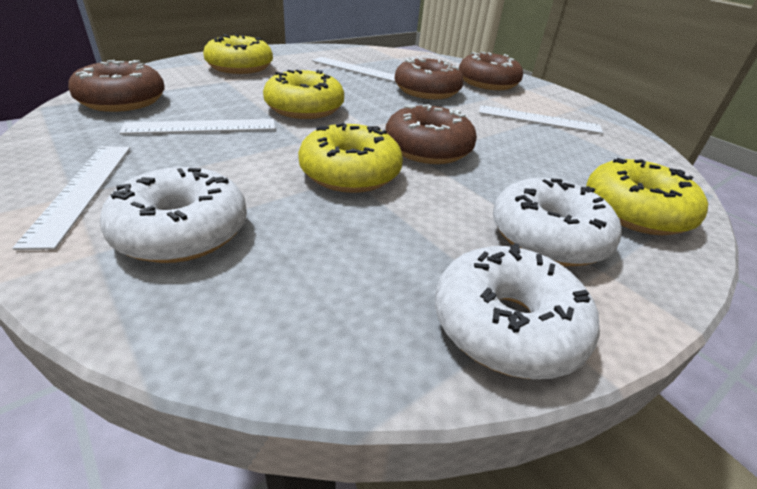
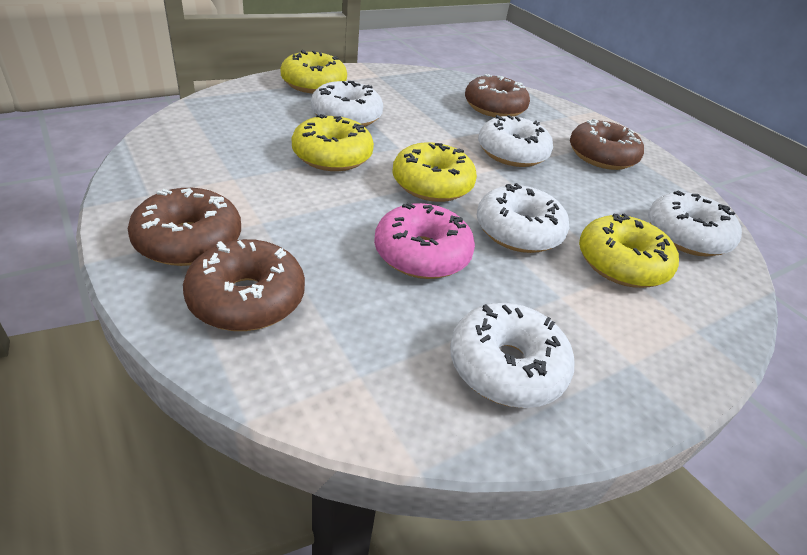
pink donut: 0 -> 1
white donut: 3 -> 5
white ruler: 4 -> 0

